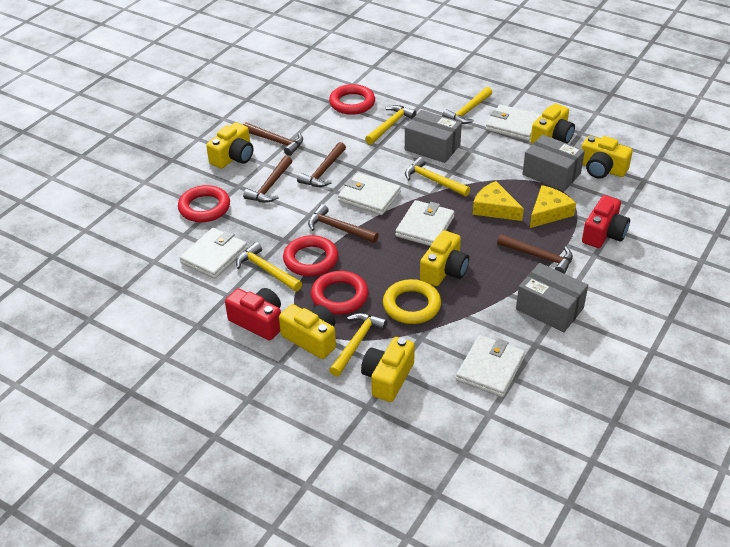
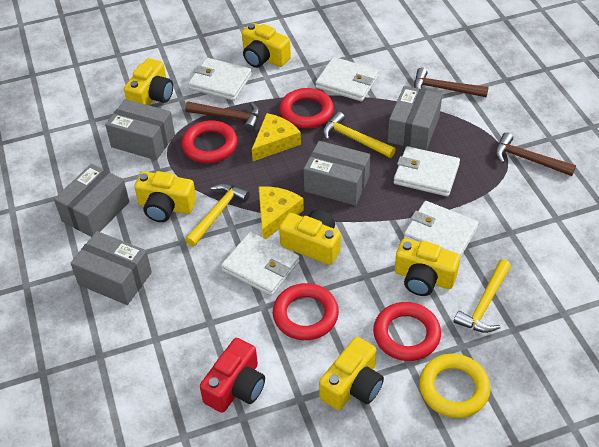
brown hammer: 5 -> 3
grey box: 3 -> 5
red camera: 2 -> 1
yellow hammer: 5 -> 3

